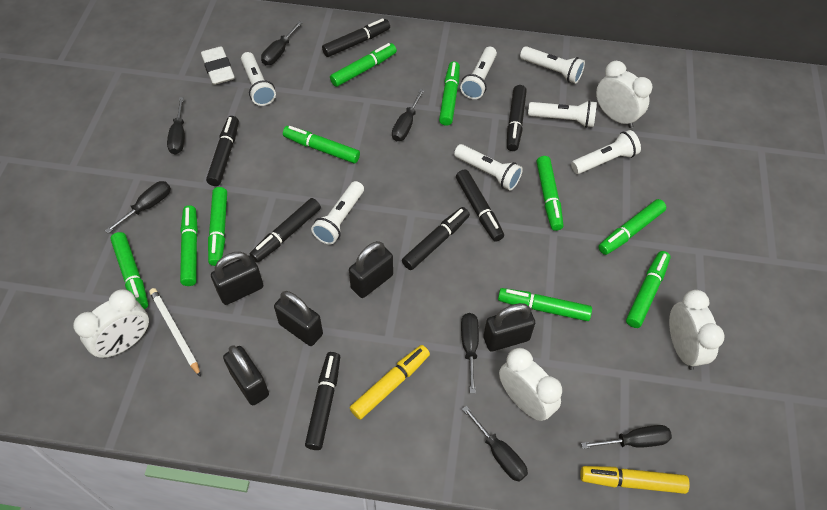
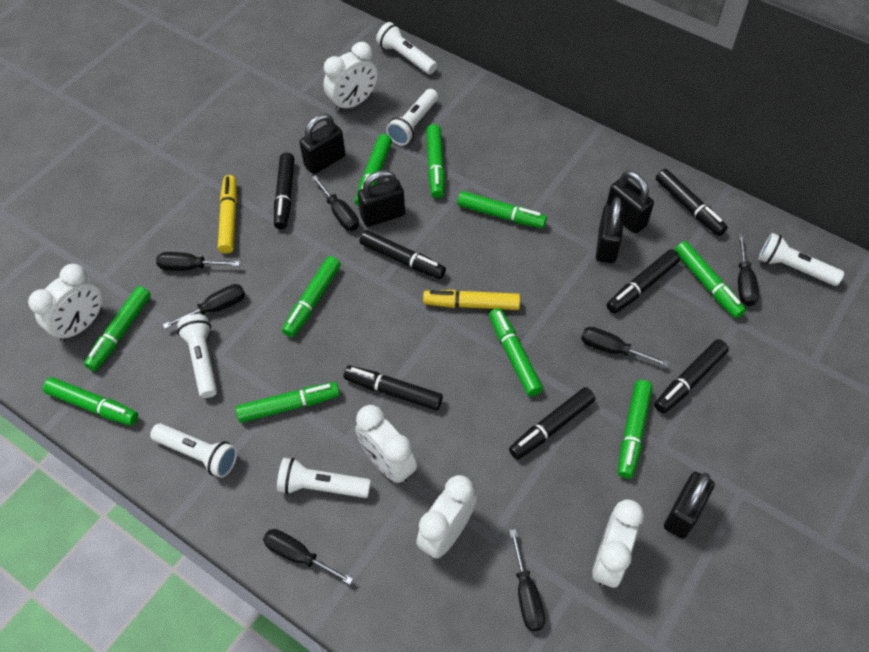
white clock: 4 -> 5
white eraser: 1 -> 0
white flashlight: 7 -> 6
white pencil: 1 -> 0

